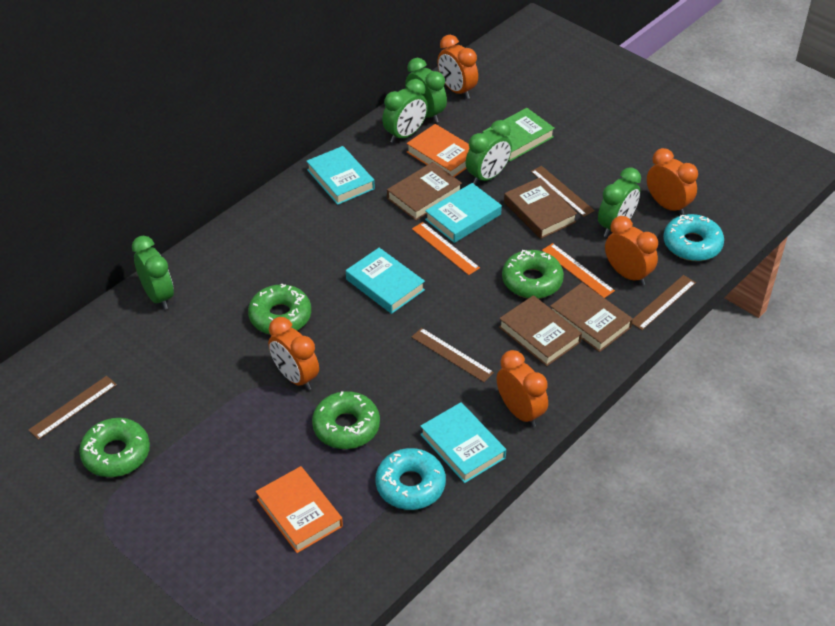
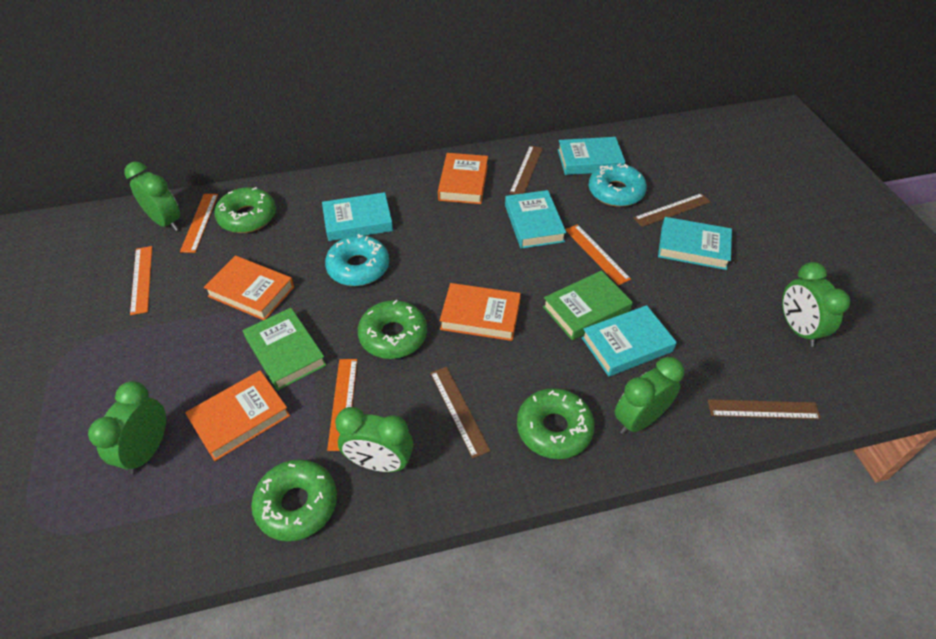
brown book: 4 -> 0
green book: 1 -> 2
orange book: 2 -> 4
orange clock: 5 -> 0
orange ruler: 2 -> 4
turquoise book: 4 -> 5

